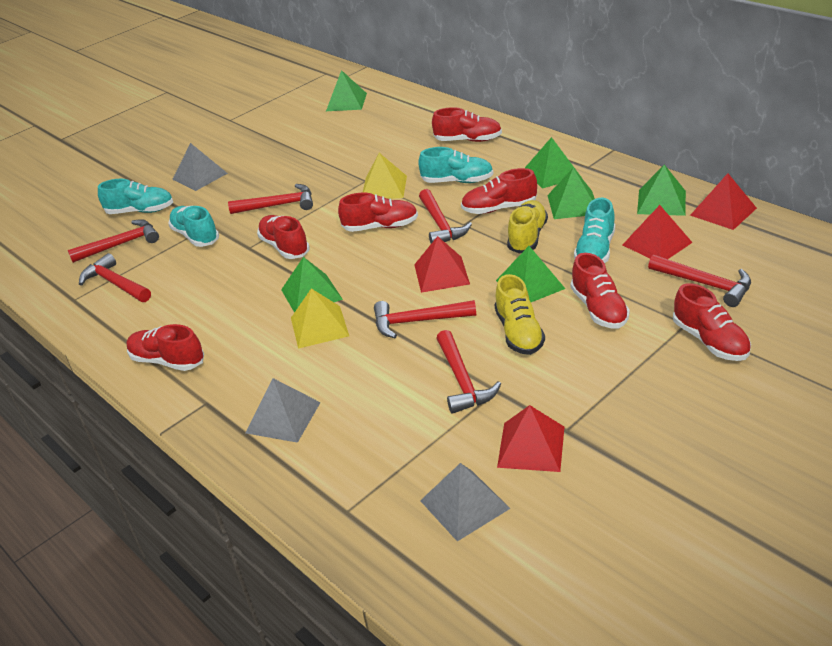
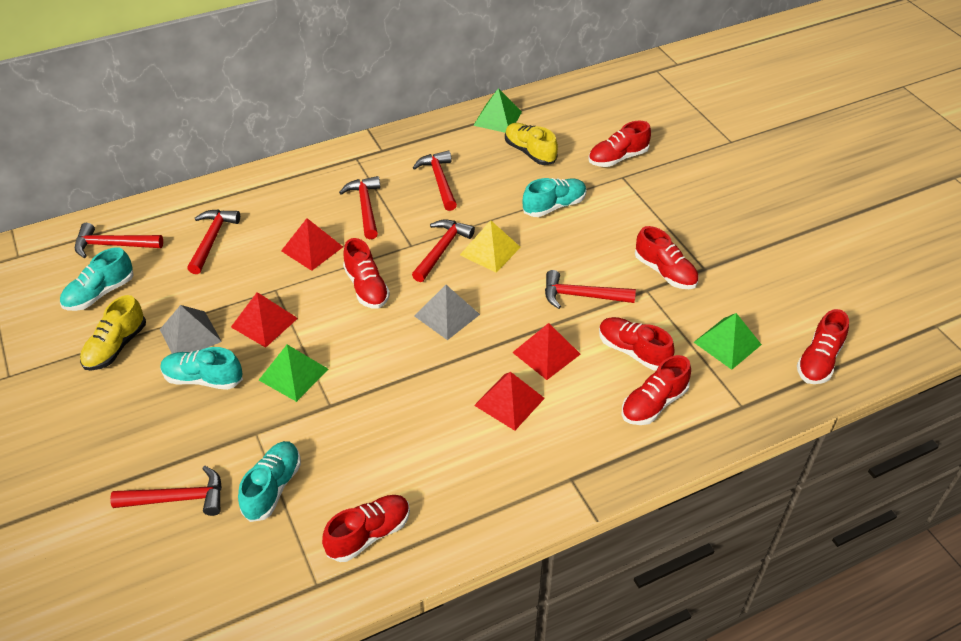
green pyramid: 6 -> 3
grey pyramid: 3 -> 2
yellow pyramid: 2 -> 1

